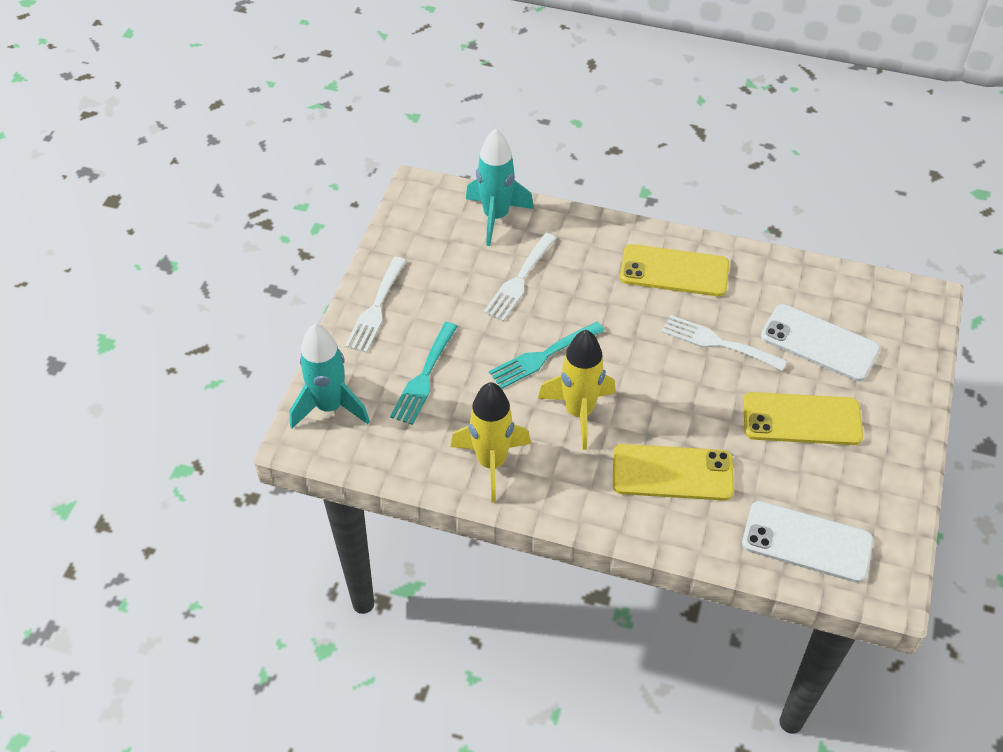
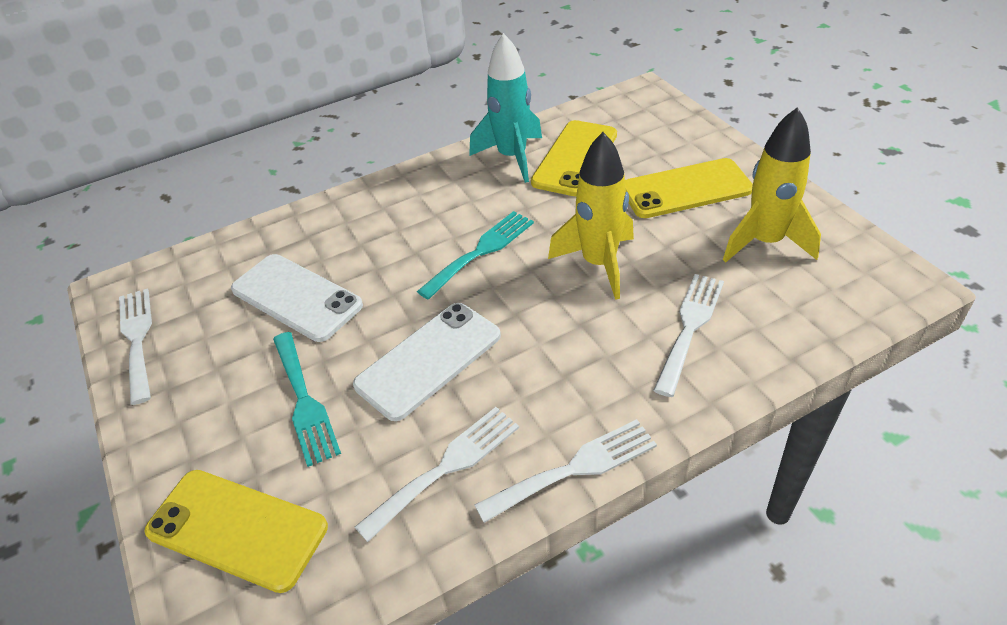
turquoise rocket: 2 -> 1
white fork: 3 -> 4

